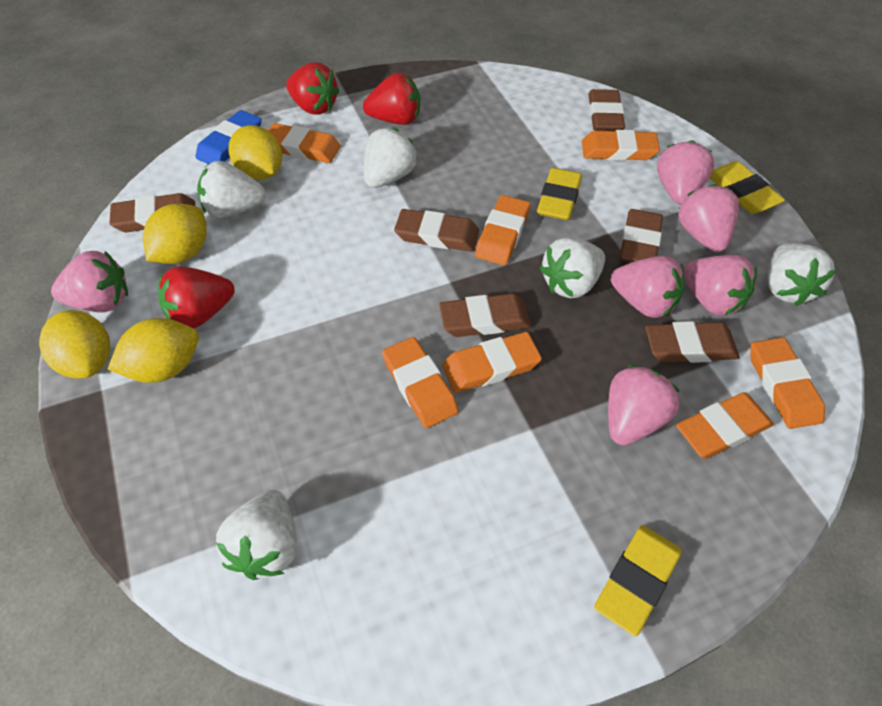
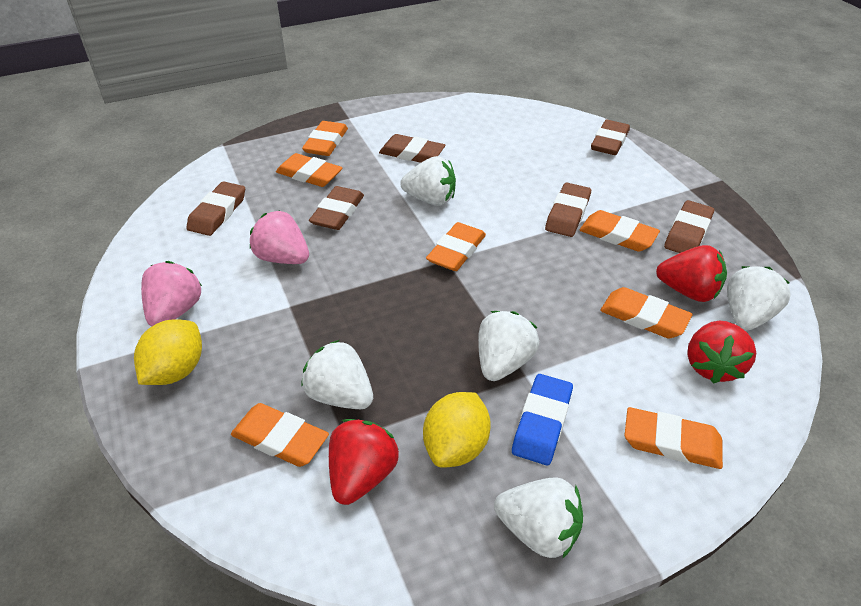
pink strawberry: 6 -> 2
yellow eraser: 3 -> 0
yellow lemon: 4 -> 2

